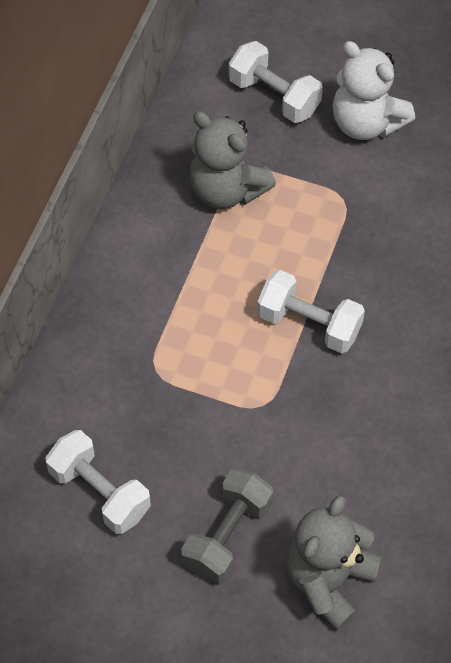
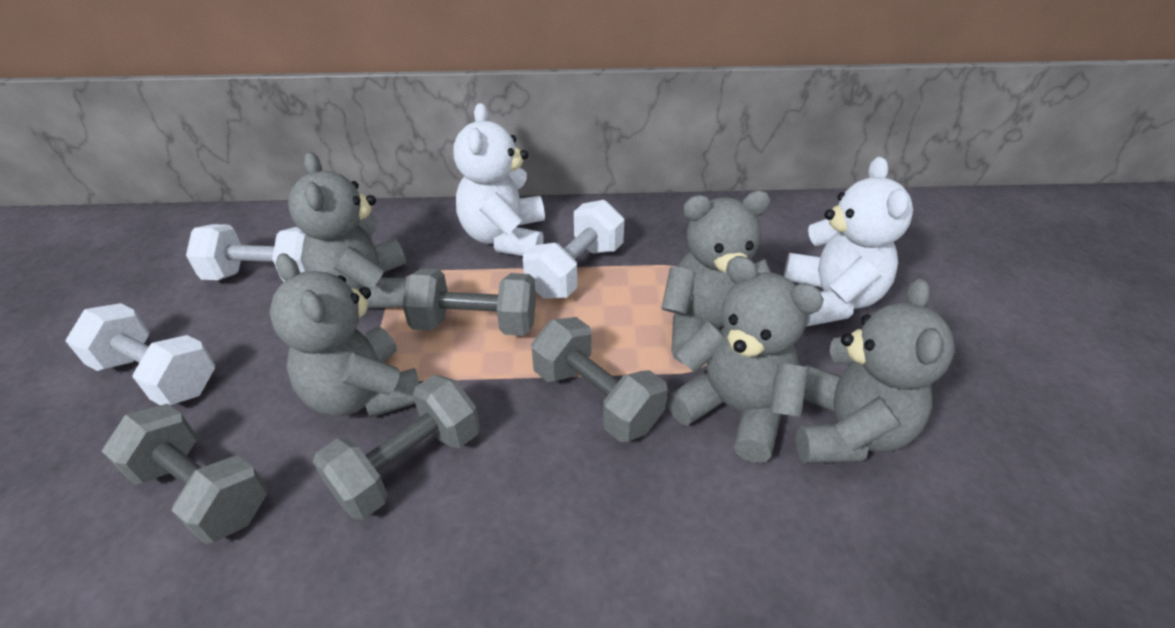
grey dumbbell: 1 -> 4
grey teddy bear: 2 -> 5
white teddy bear: 1 -> 2

